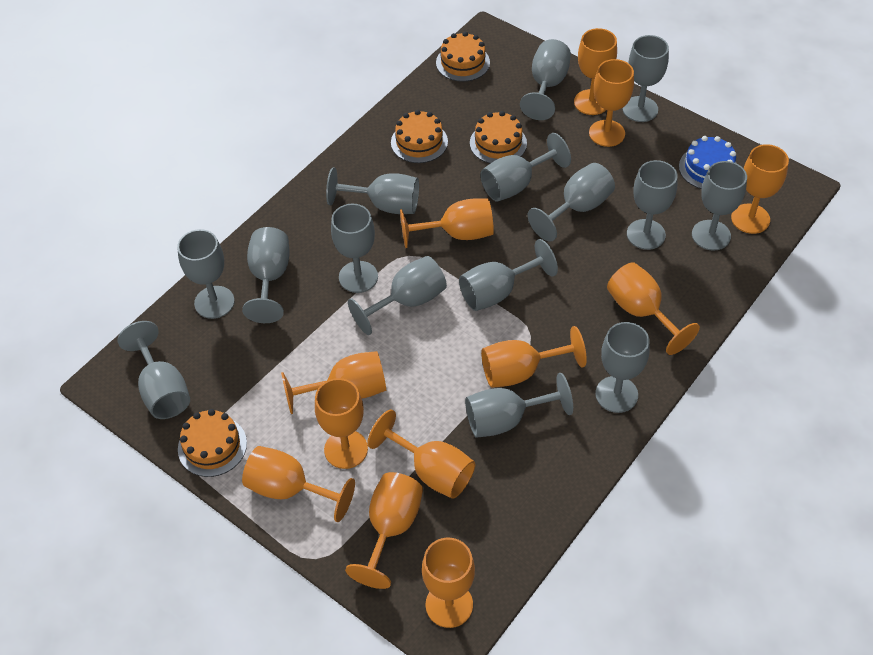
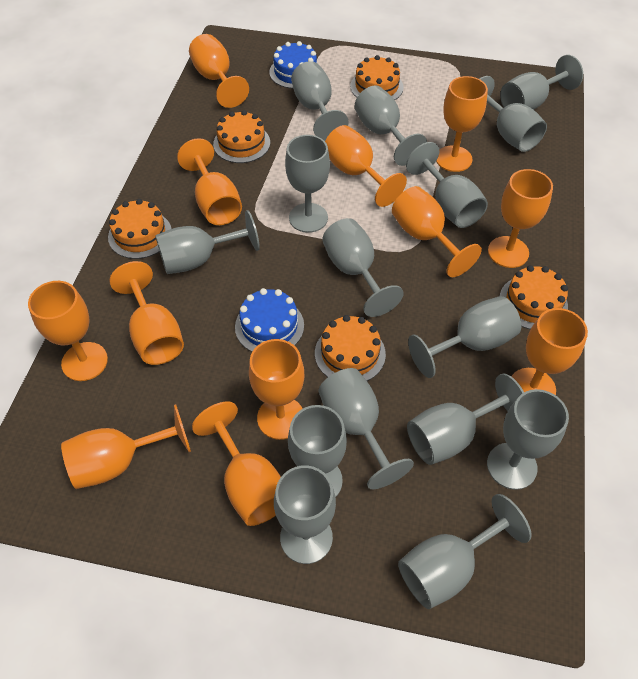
blue cake: 1 -> 2
orange cake: 4 -> 5

